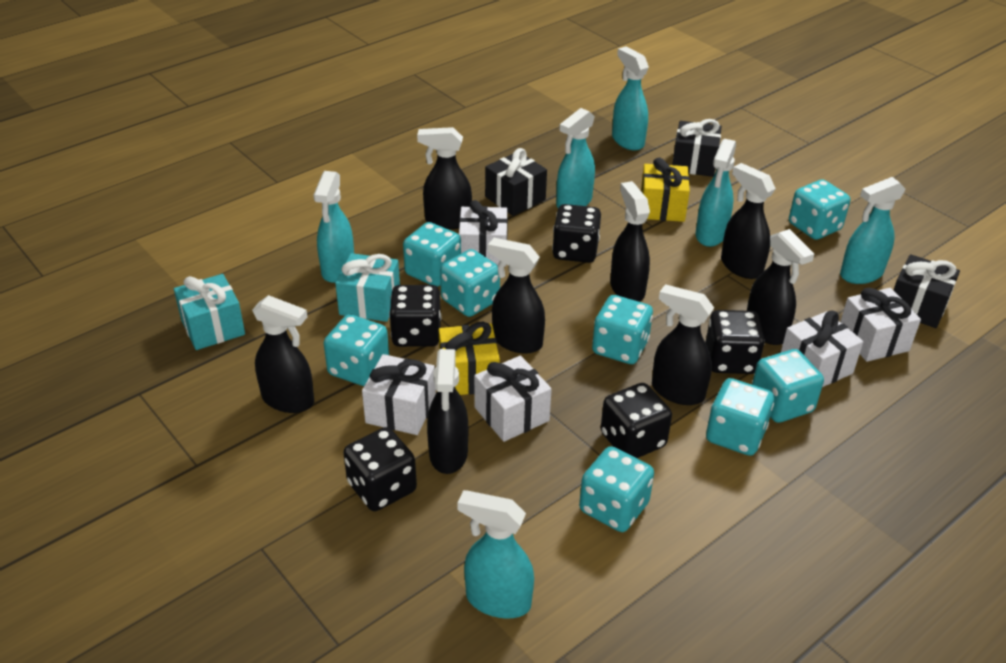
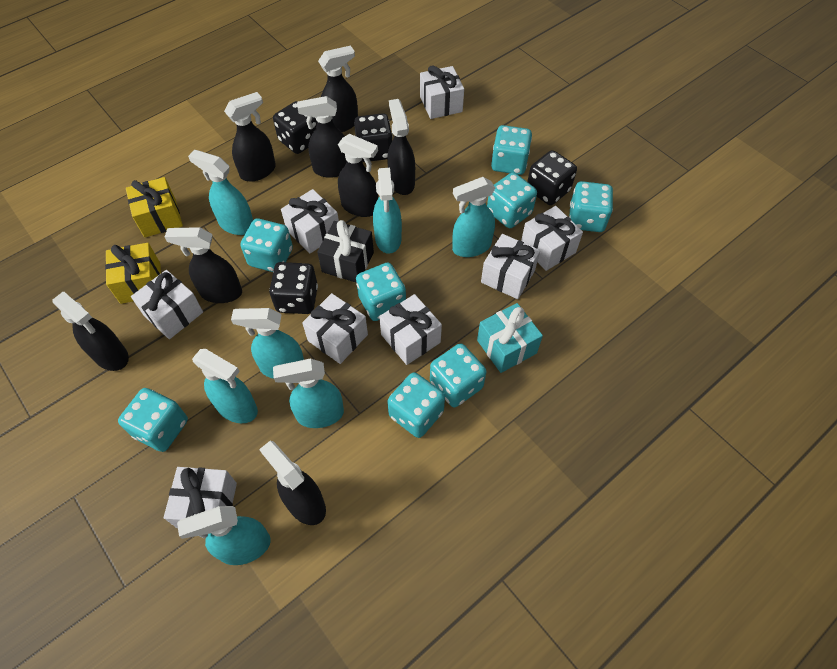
black dice: 5 -> 4
black gift: 3 -> 1
turquoise gift: 2 -> 1
turquoise spray bottle: 6 -> 7
white gift: 5 -> 8

